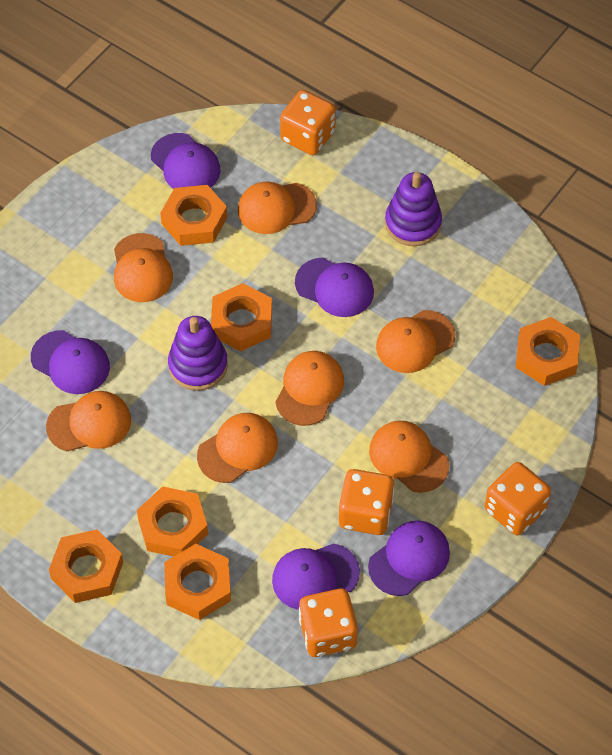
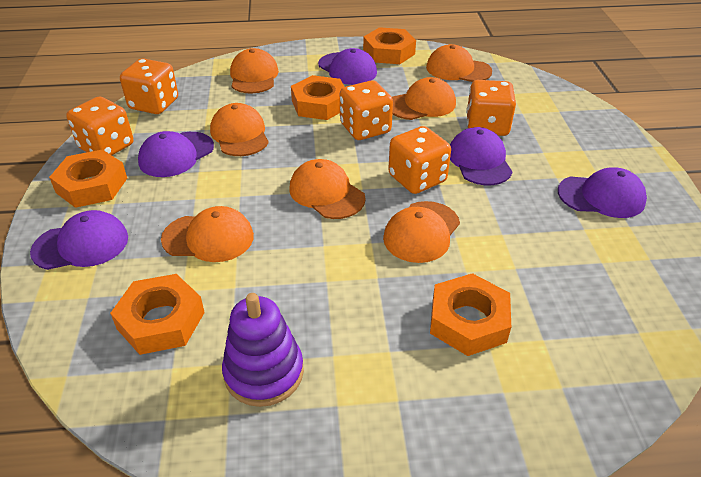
orange dice: 4 -> 5
orange nut: 6 -> 5
purple stacking toy: 2 -> 1

